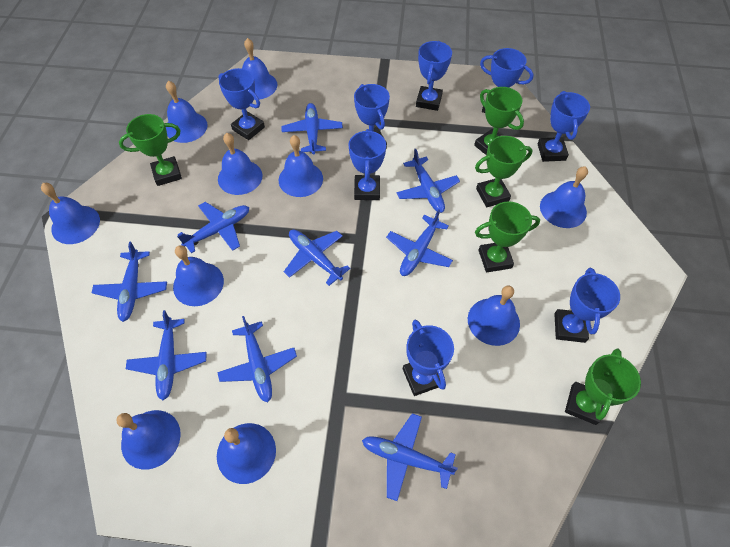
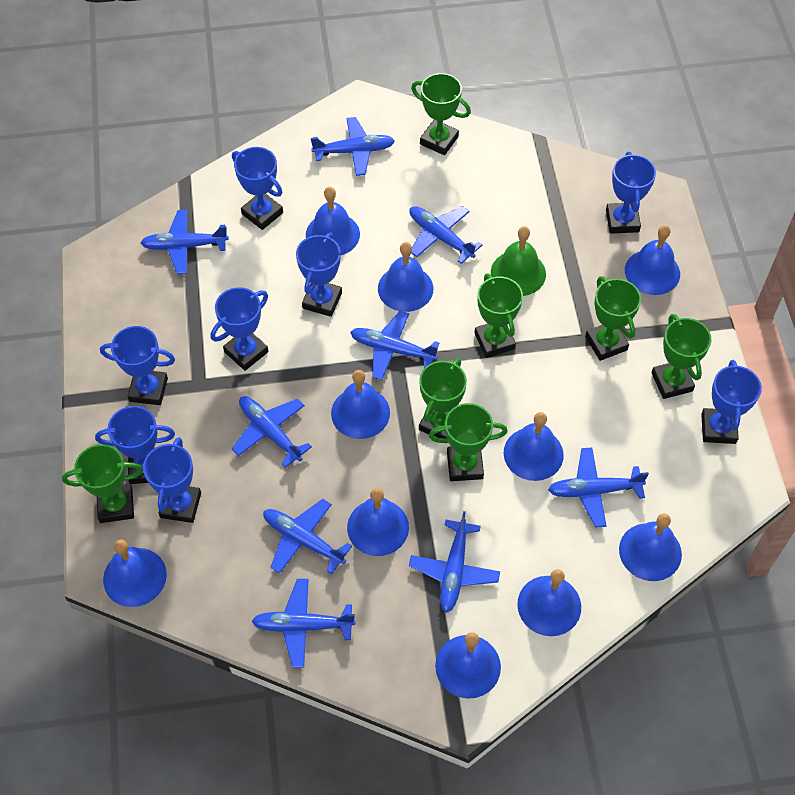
green bell: 0 -> 1
green trophy: 5 -> 7

